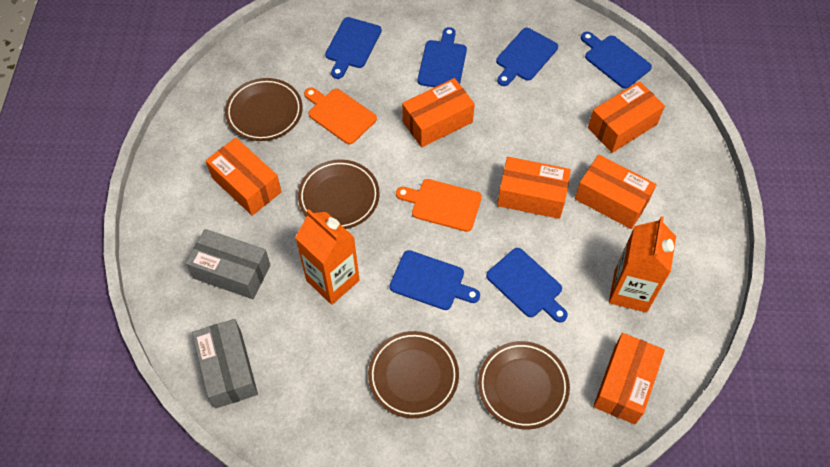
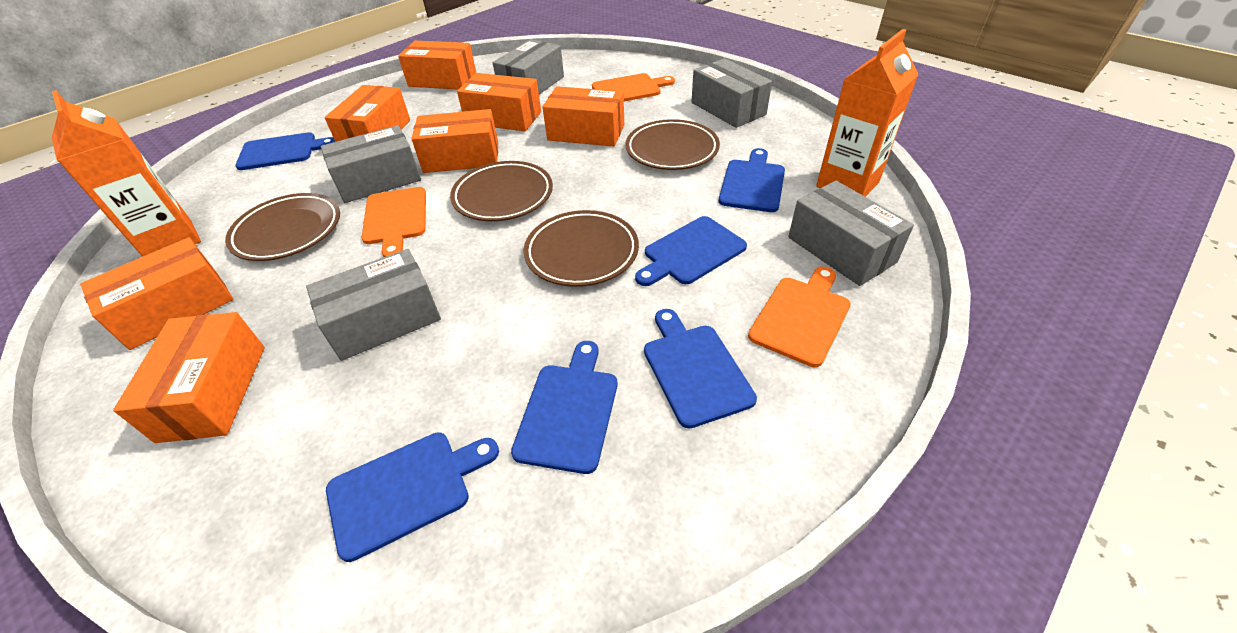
grey box: 2 -> 5
orange box: 6 -> 7
orange cutting board: 2 -> 3

